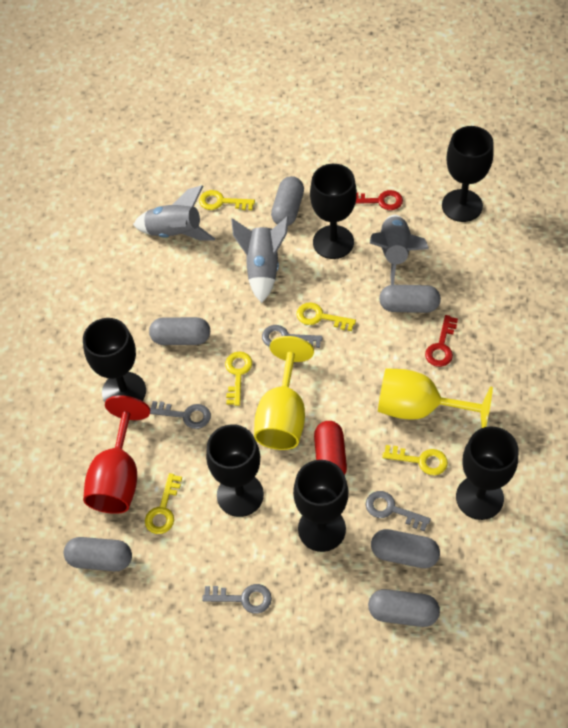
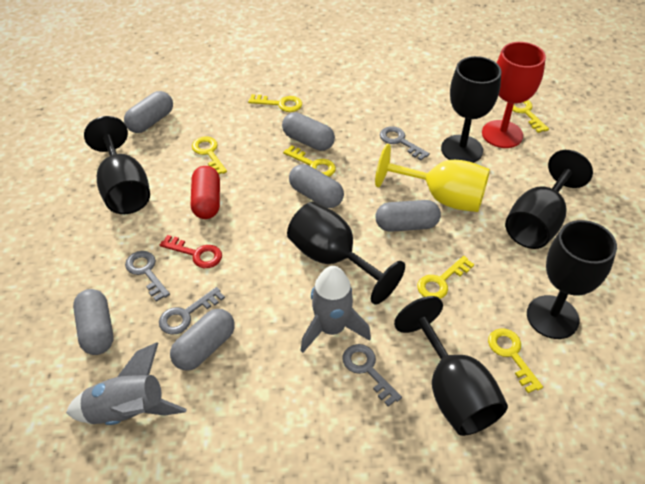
grey rocket: 3 -> 2
red key: 2 -> 1
yellow goblet: 2 -> 1
yellow key: 5 -> 6

